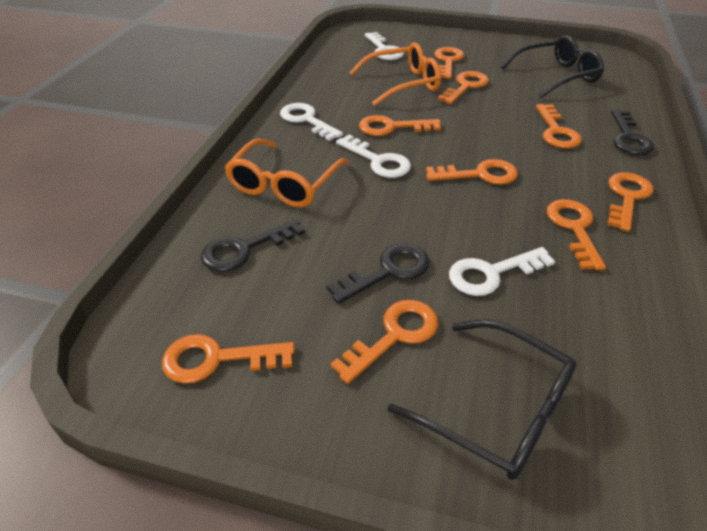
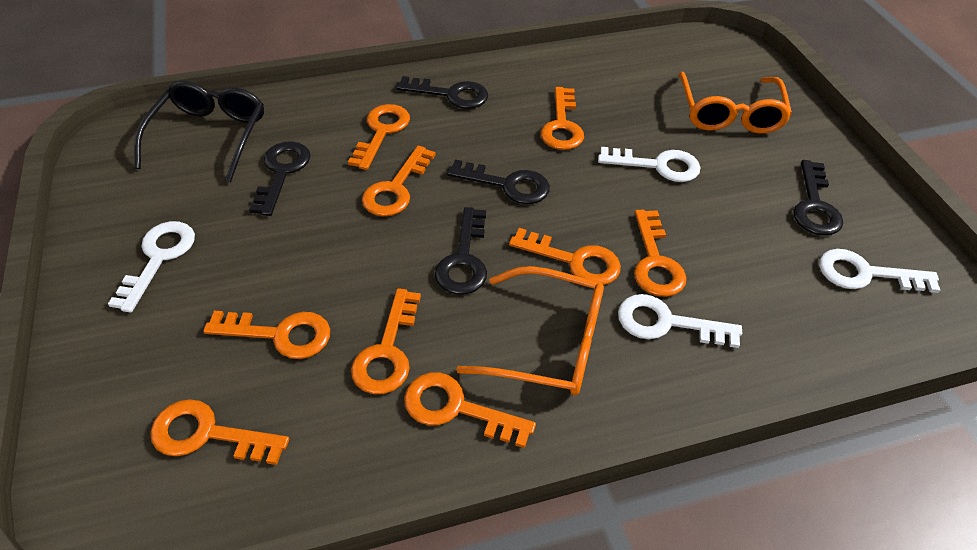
black glasses: 2 -> 1
black key: 3 -> 5

